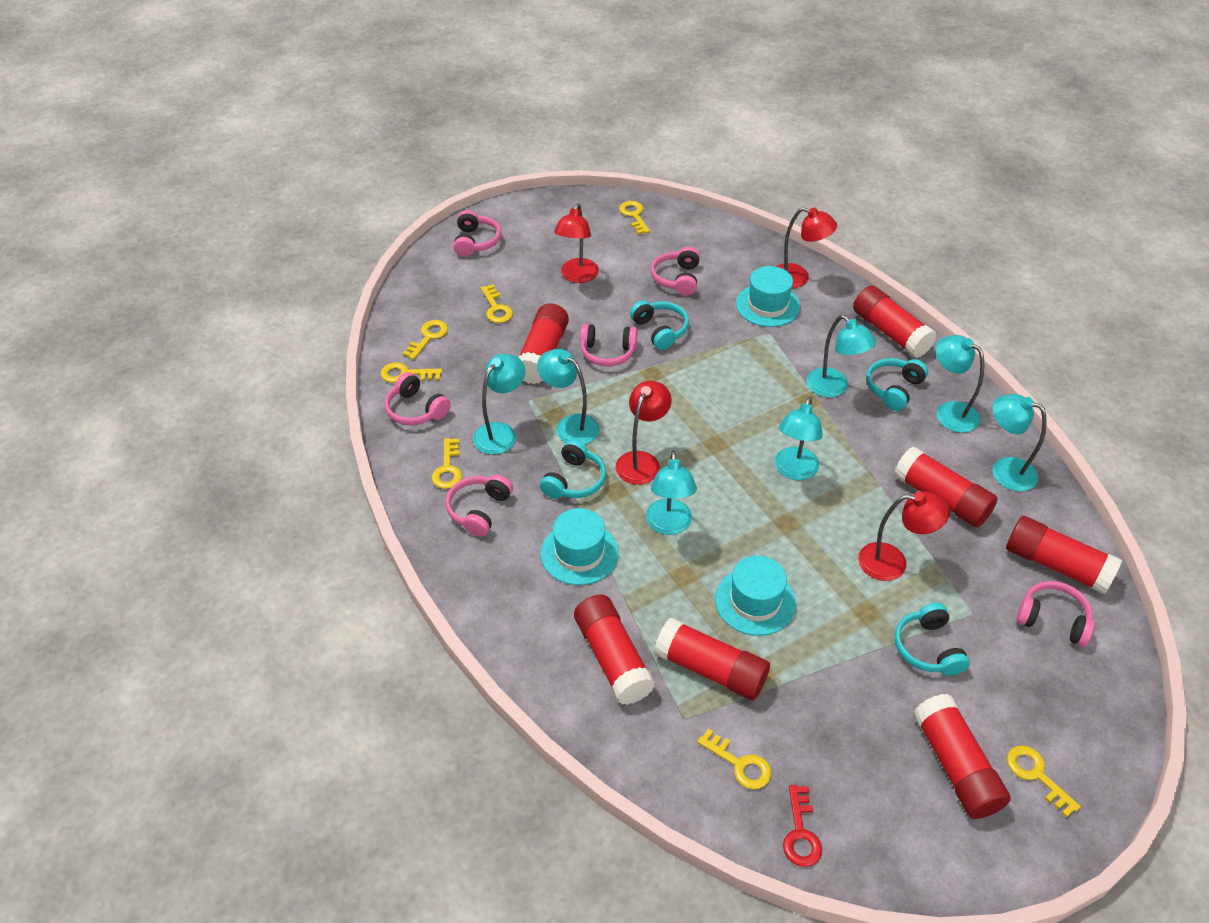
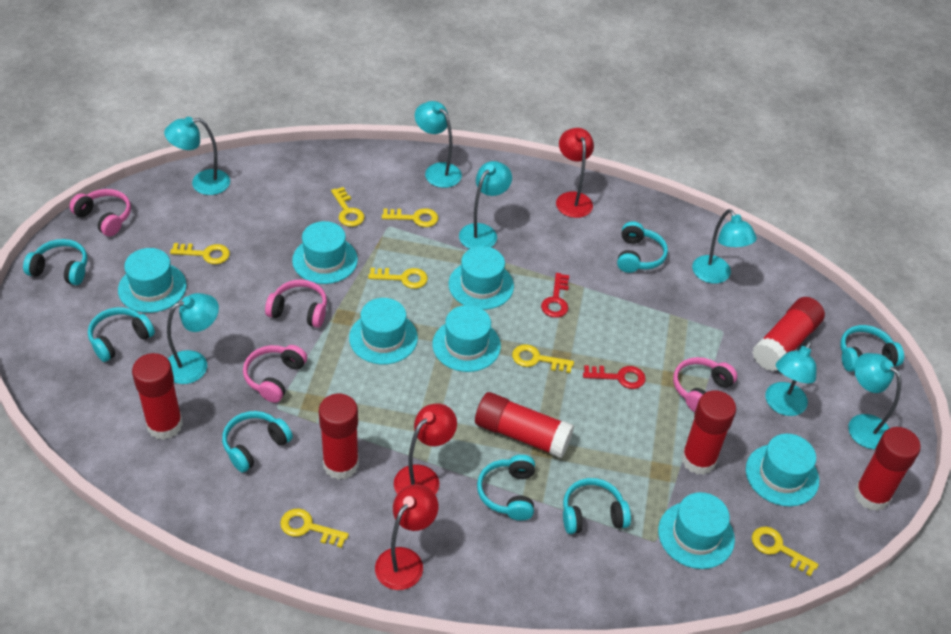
pink headphones: 6 -> 4
red glue stick: 7 -> 6
red key: 1 -> 2
red lamp: 4 -> 3
turquoise hat: 3 -> 7
turquoise headphones: 4 -> 7

